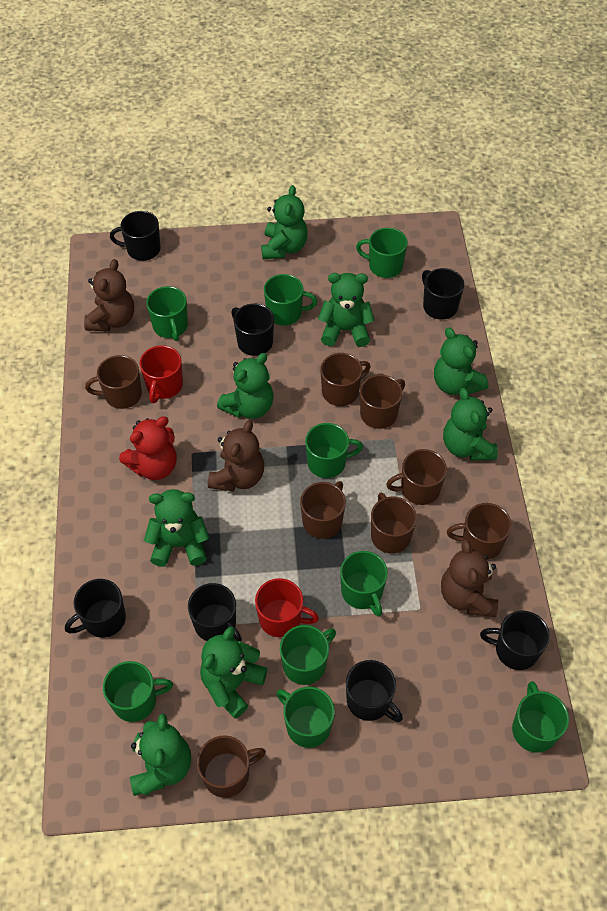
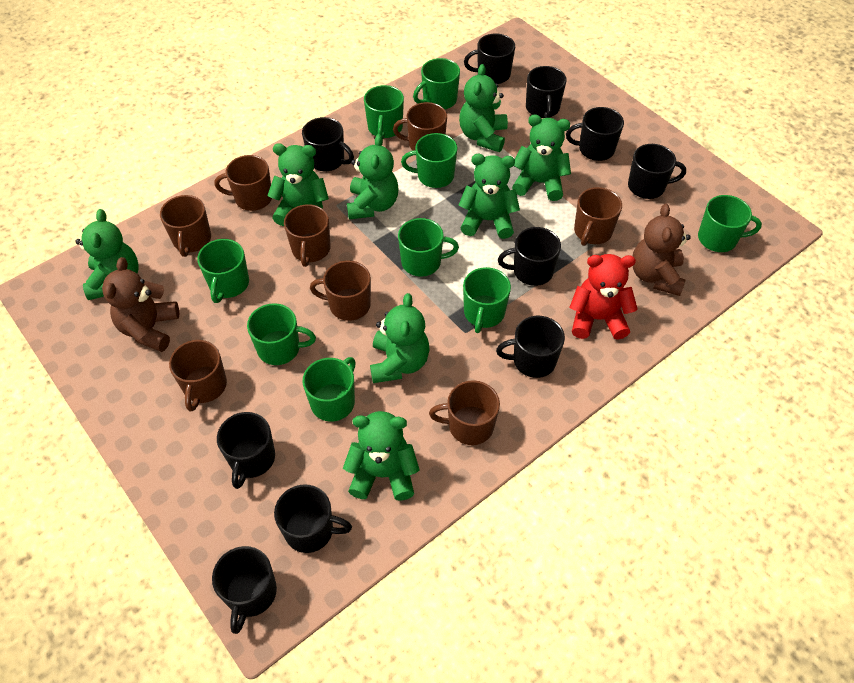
black mug: 7 -> 10
brown teddy bear: 3 -> 2
red mug: 2 -> 0

